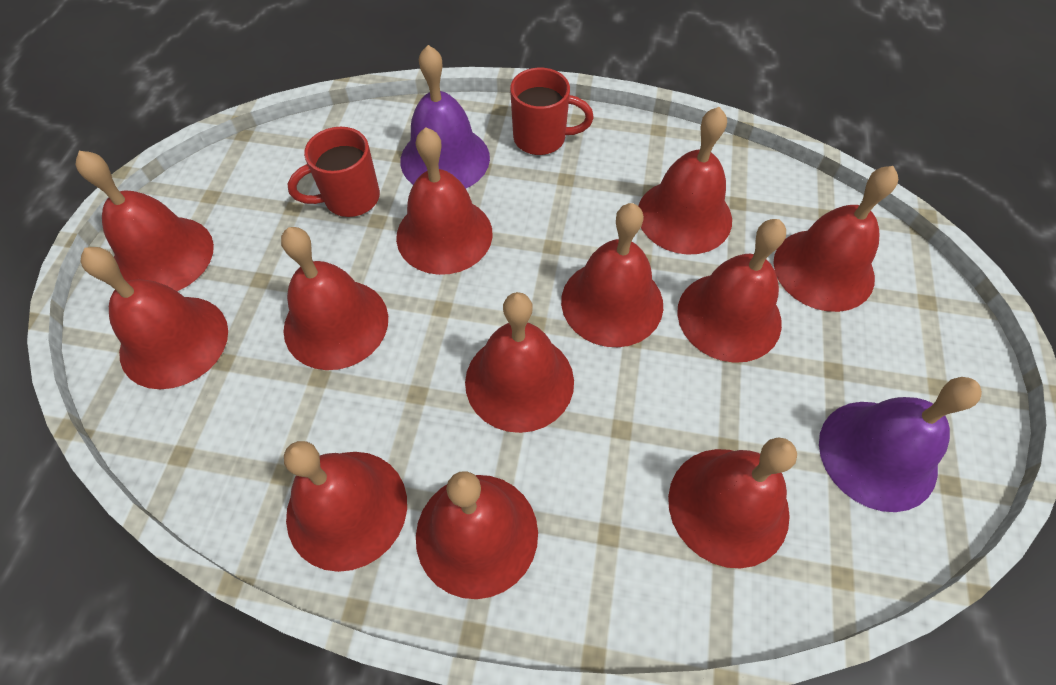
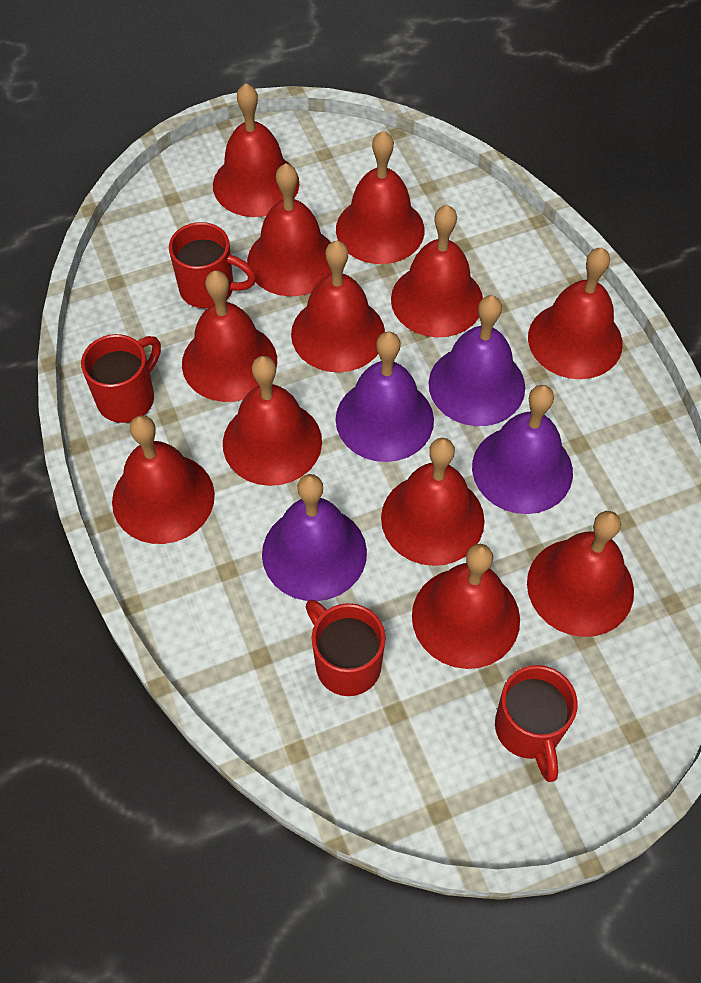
purple bell: 2 -> 4
red mug: 2 -> 4

